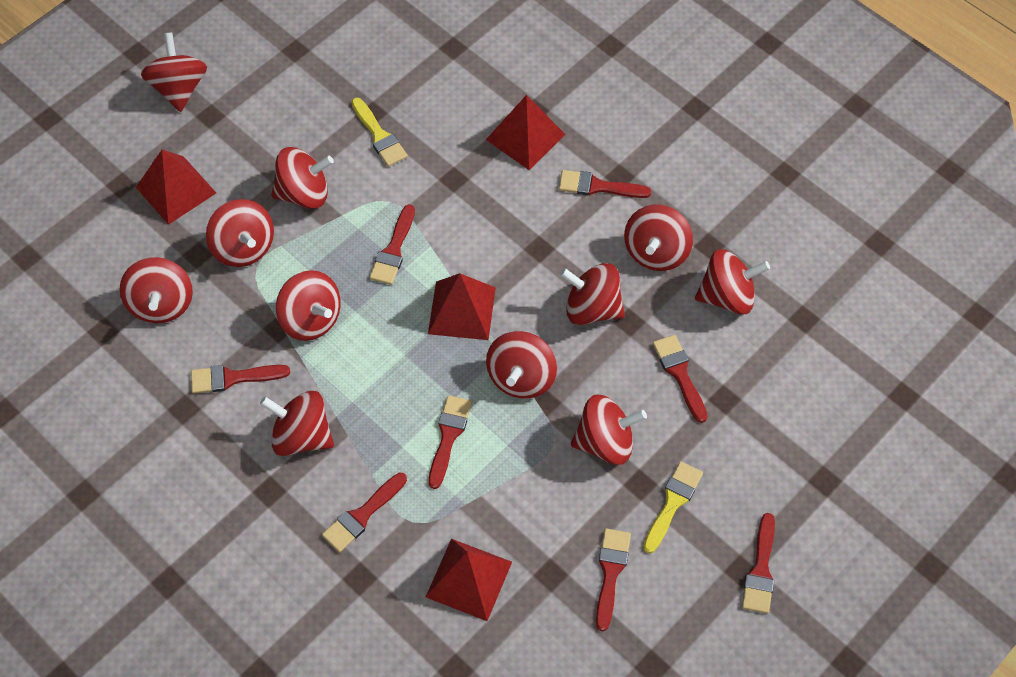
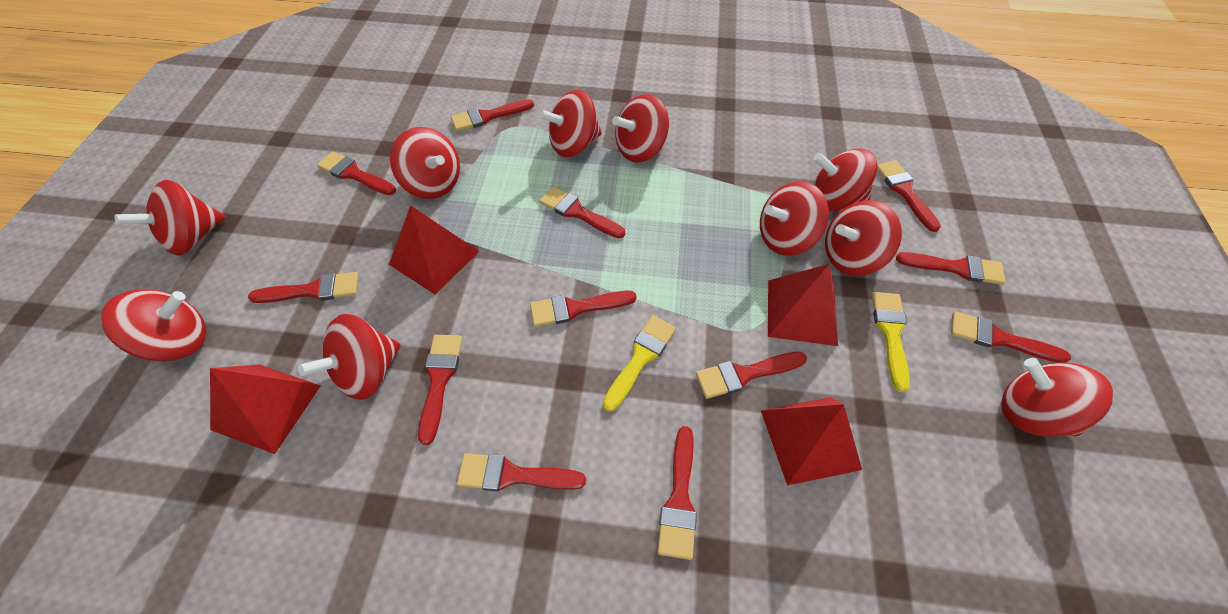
red brush: 8 -> 12
red spinning top: 11 -> 10

